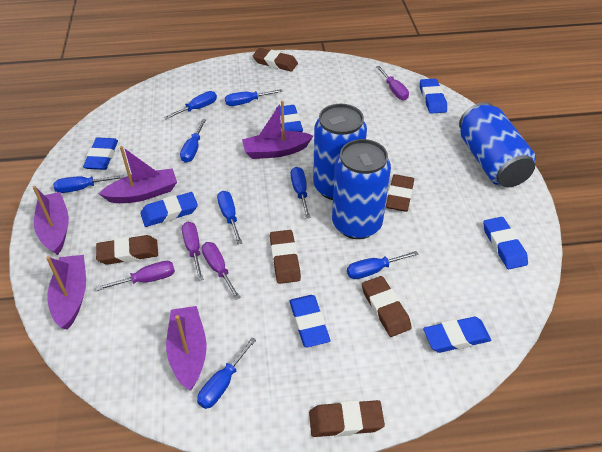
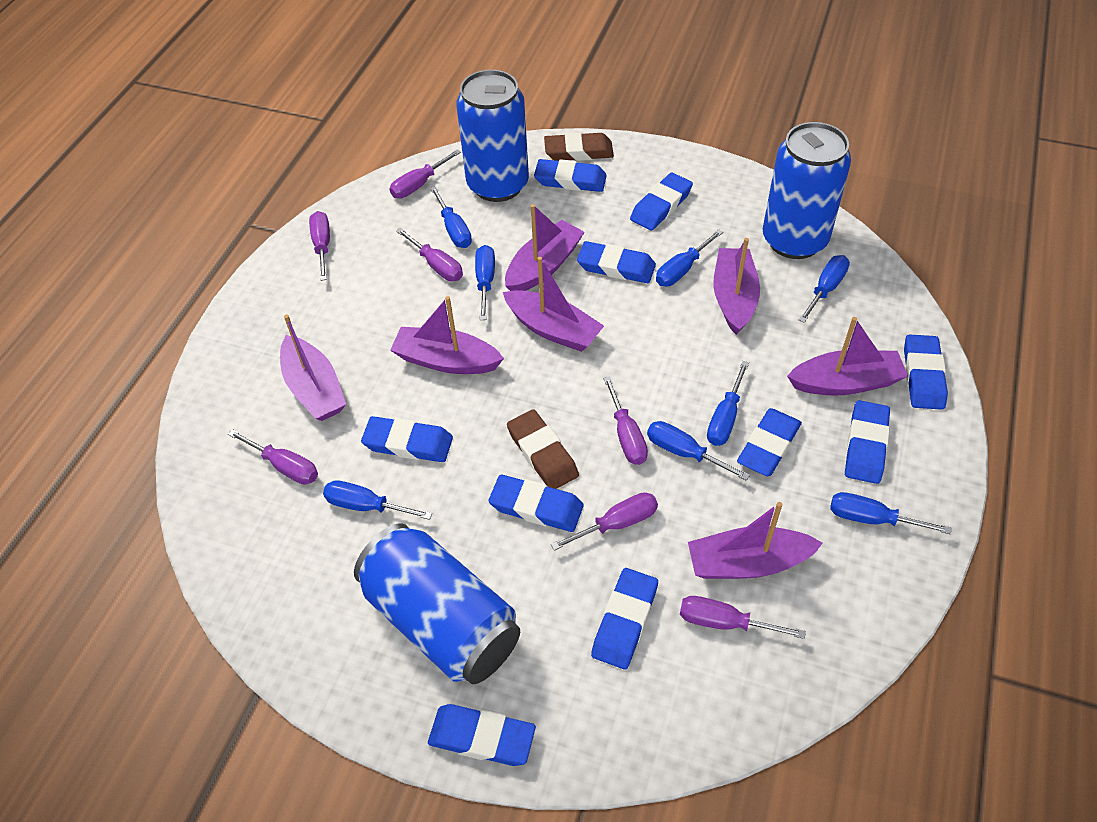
blue eraser: 7 -> 10
brown eraser: 6 -> 2
purple boat: 5 -> 7
purple screwdriver: 4 -> 7

